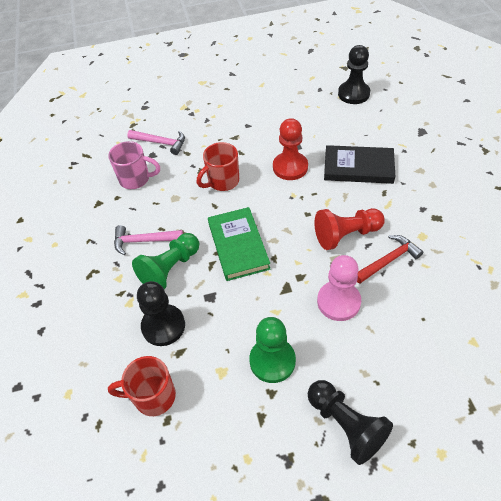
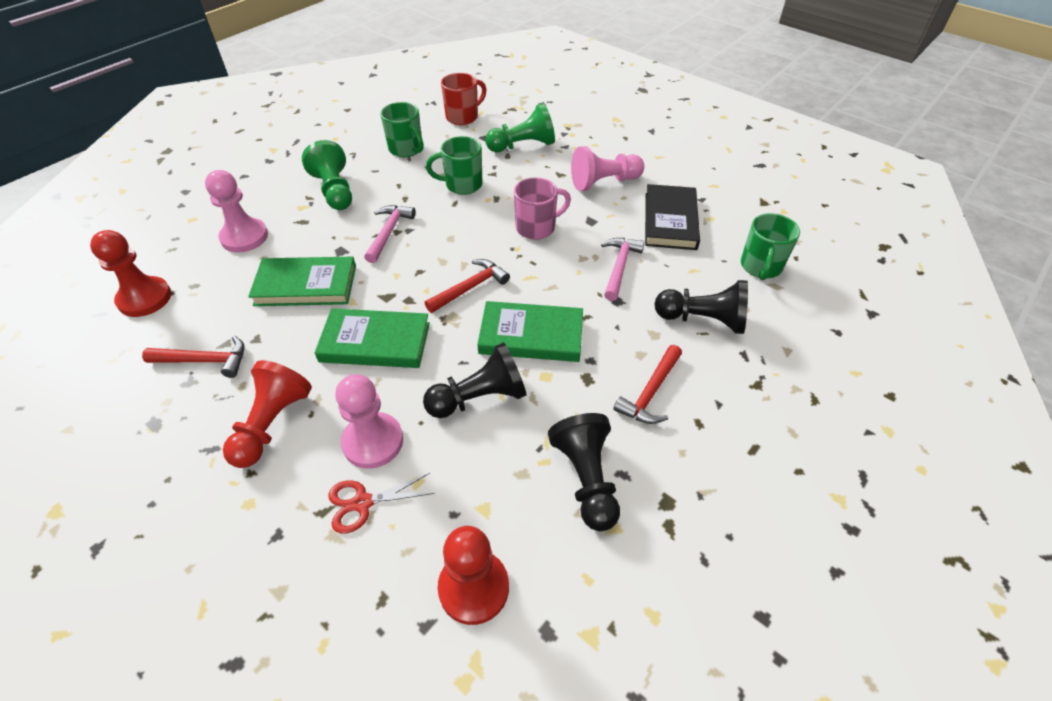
green book: 1 -> 3
green mug: 0 -> 3
pink pawn: 1 -> 3
red hammer: 1 -> 3
red mug: 2 -> 1
red pawn: 2 -> 3
red scissors: 0 -> 1

